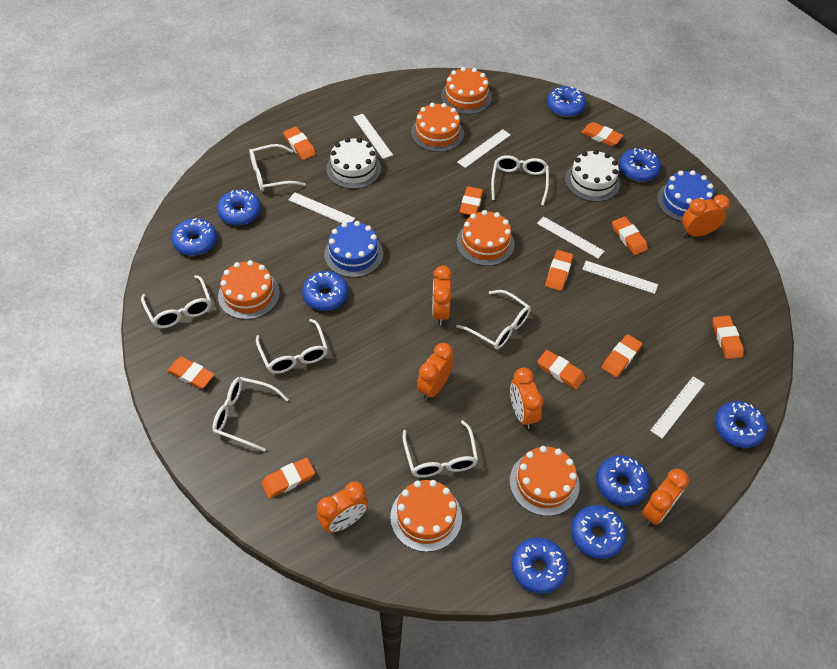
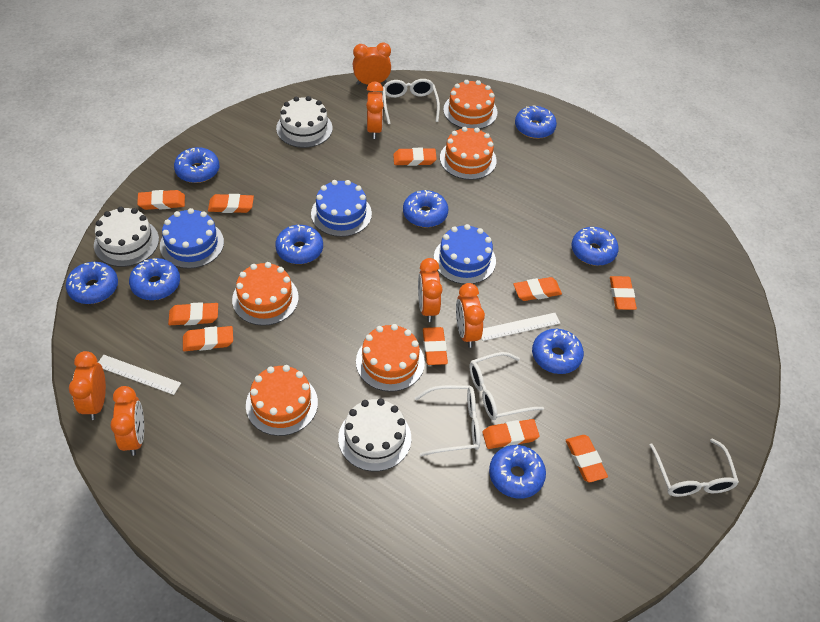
blue cake: 2 -> 3
orange cake: 6 -> 5
white cake: 2 -> 3
white glasses: 7 -> 4
white ruler: 6 -> 2

